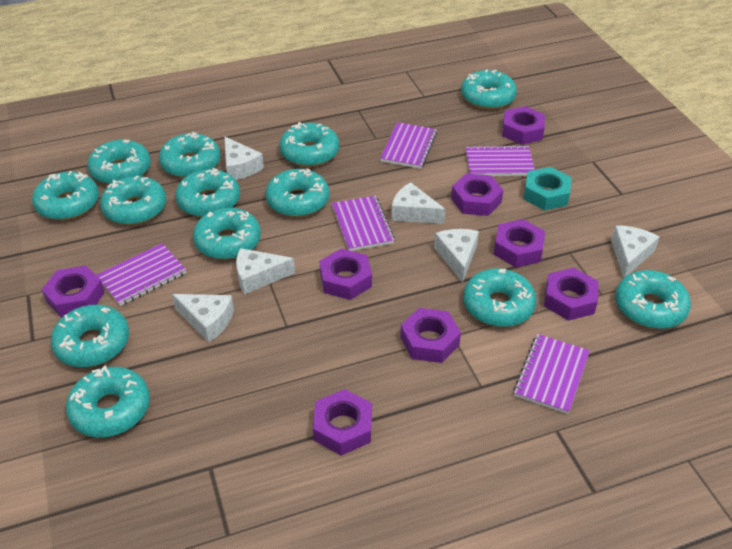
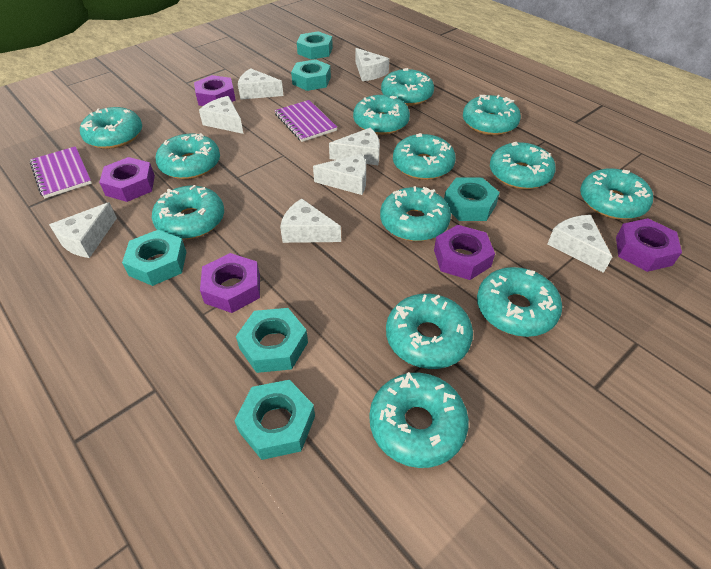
purple notebook: 5 -> 2
purple nut: 8 -> 5
turquoise nut: 1 -> 6
white cheese: 6 -> 8

